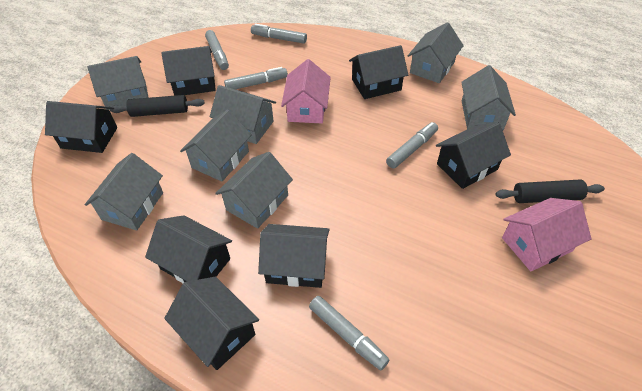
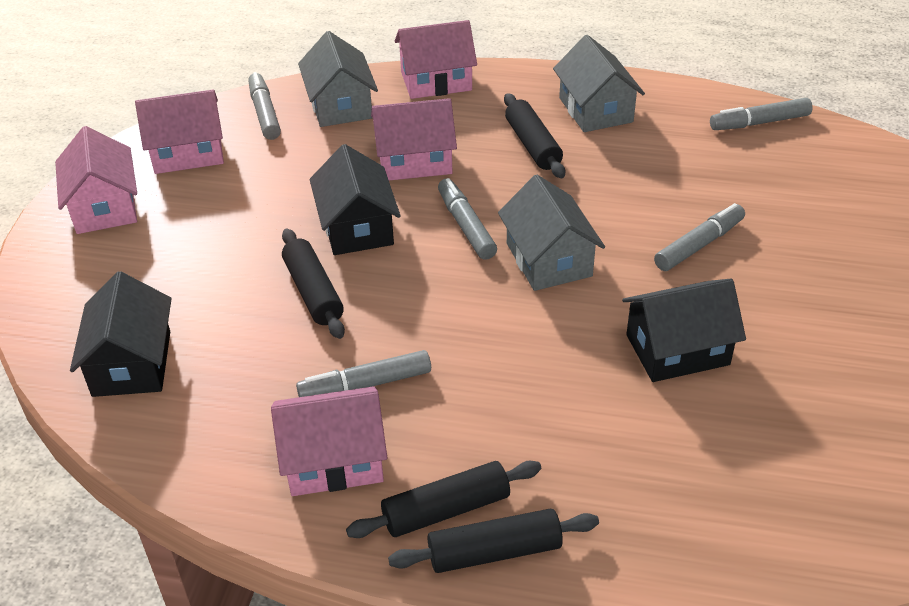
black house: 7 -> 3
black rolling pin: 2 -> 4
grey house: 7 -> 3
pink house: 2 -> 5

